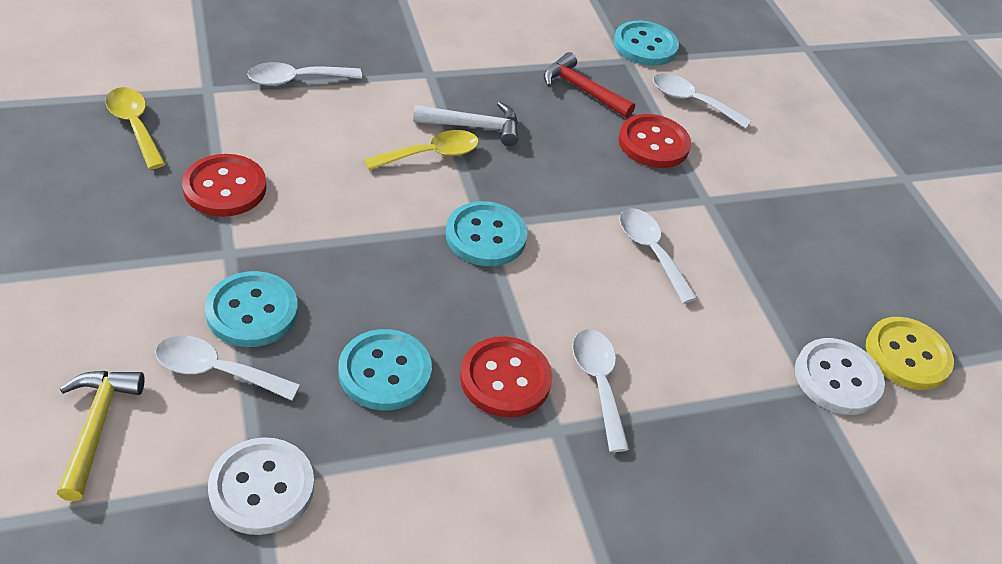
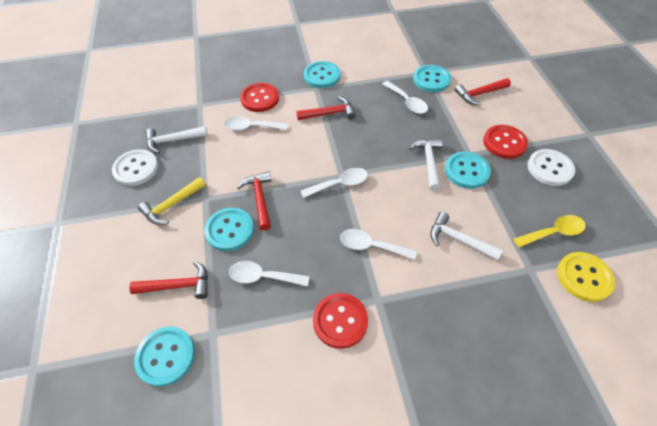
red hammer: 1 -> 4
turquoise button: 4 -> 5
white hammer: 1 -> 3
yellow spoon: 2 -> 1

